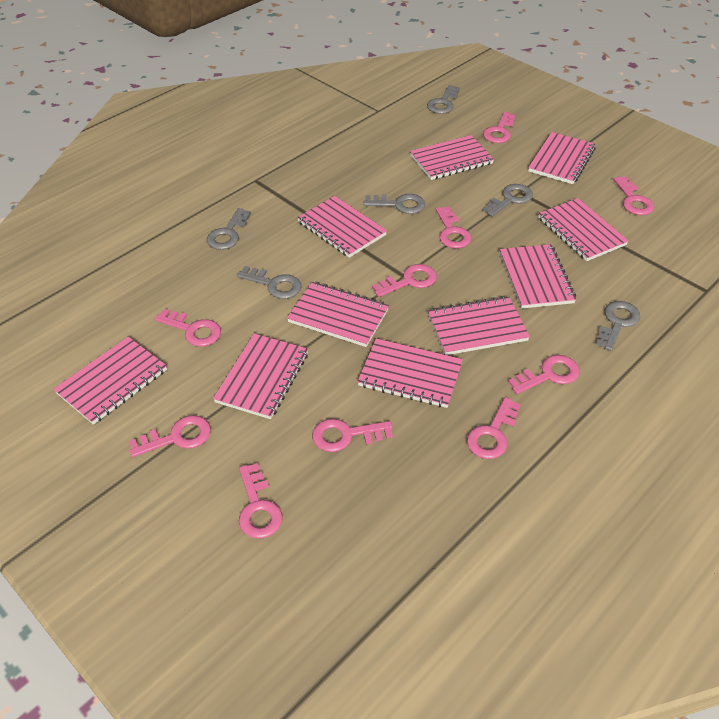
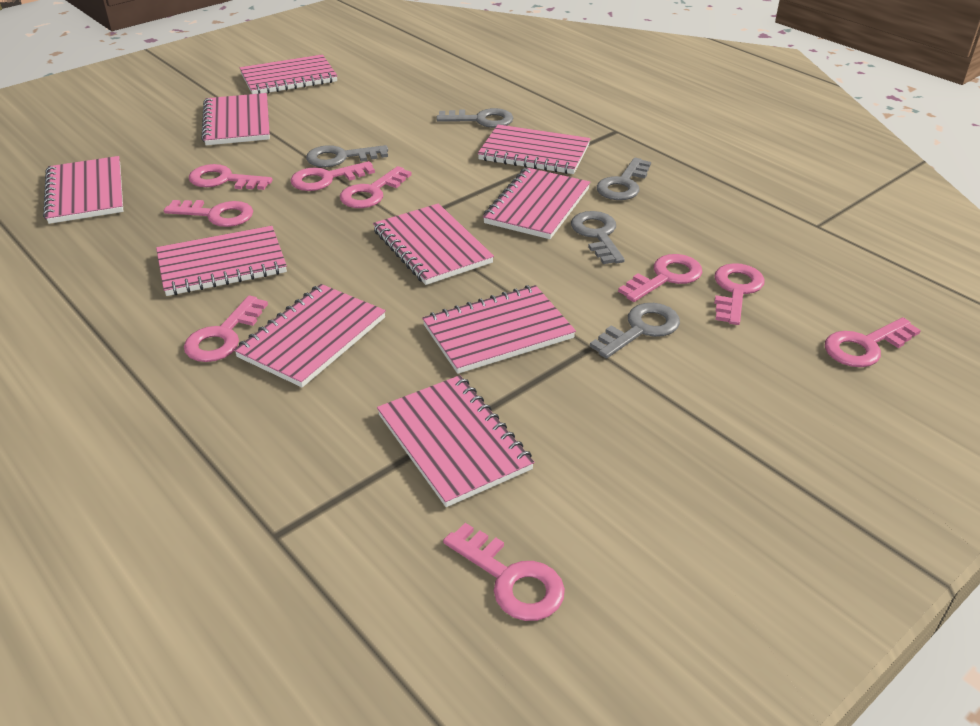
grey key: 6 -> 5
pink key: 10 -> 9

